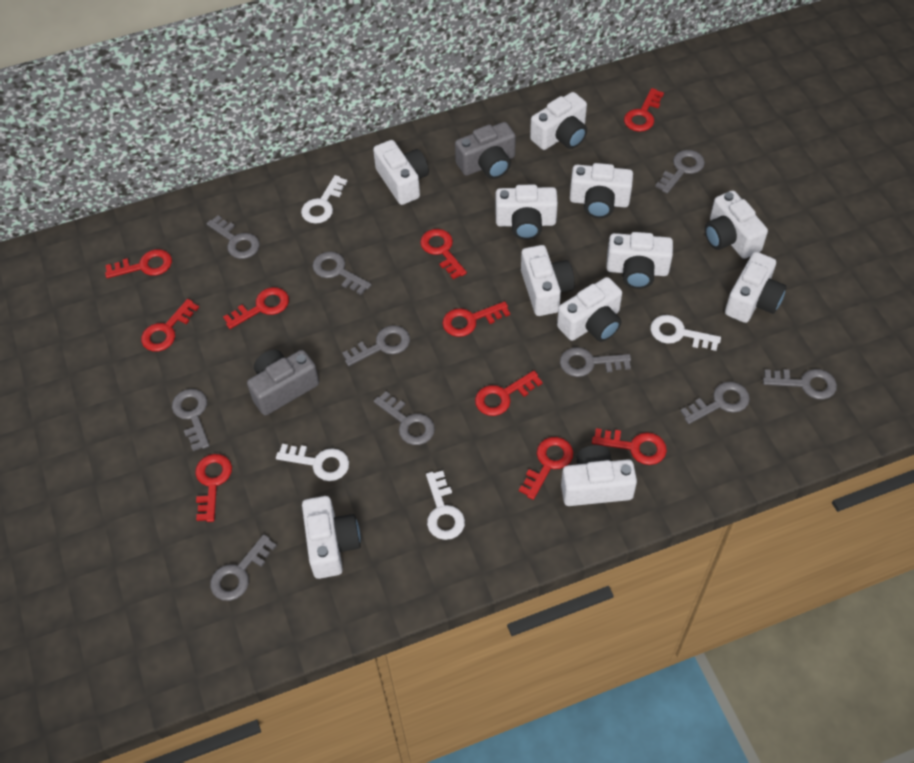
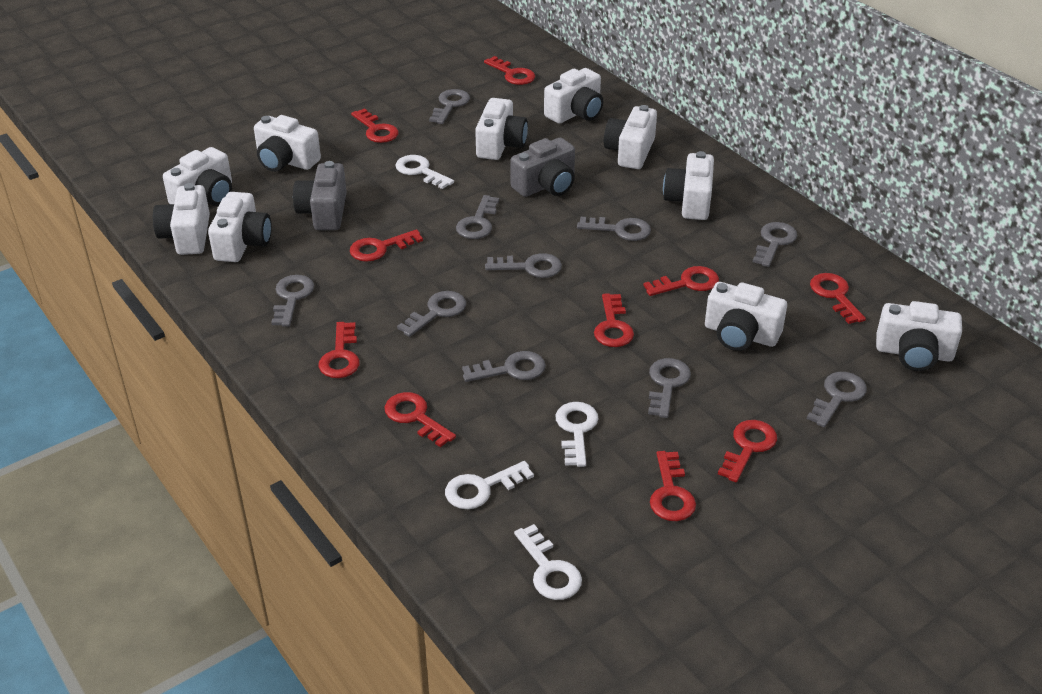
white camera: 11 -> 10

